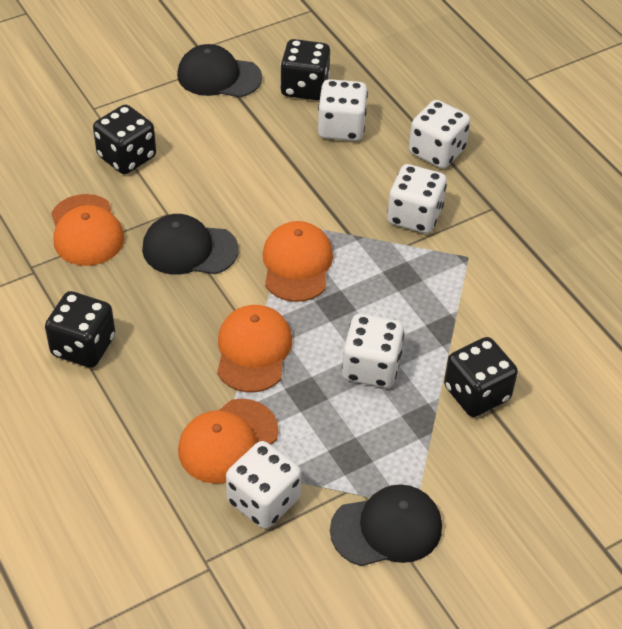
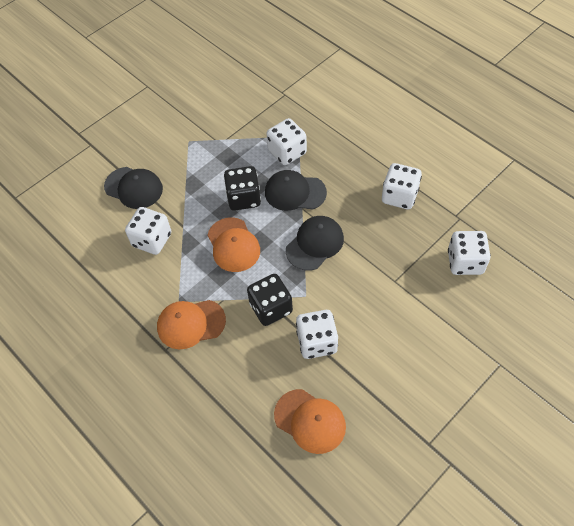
black dice: 4 -> 2
orange cap: 4 -> 3

